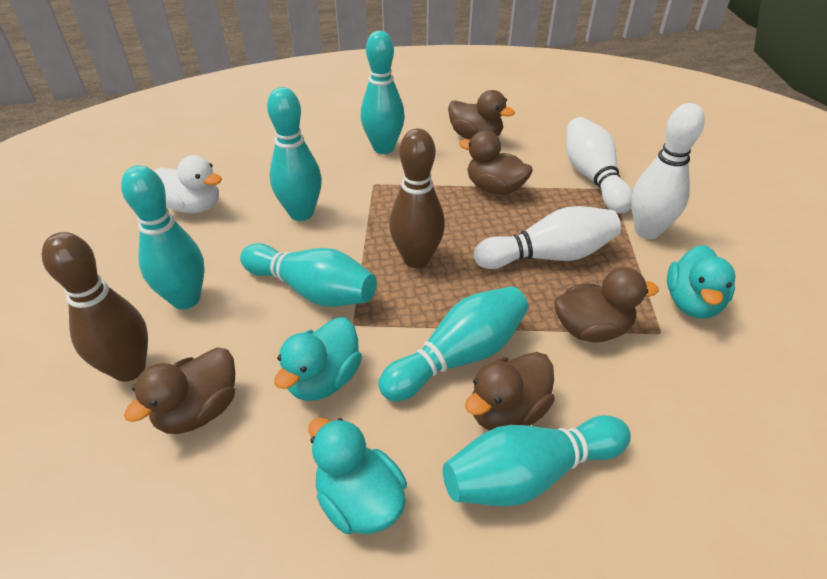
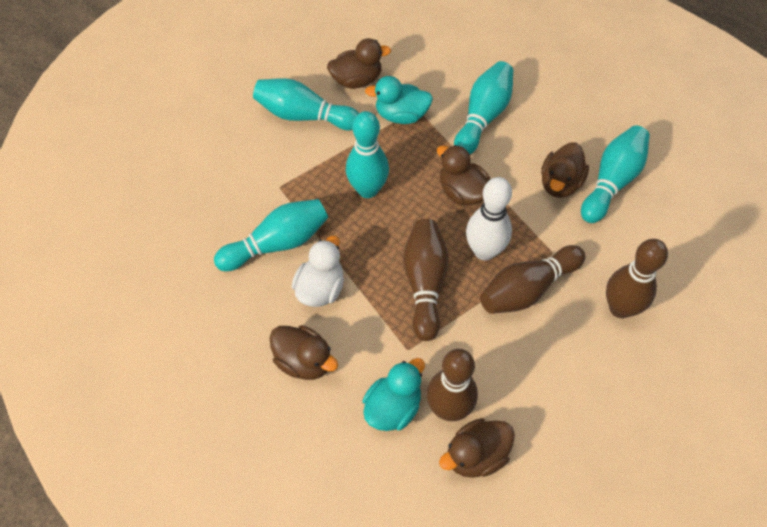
brown bowling pin: 2 -> 4
turquoise bowling pin: 6 -> 5
turquoise duck: 3 -> 2
white bowling pin: 3 -> 1

